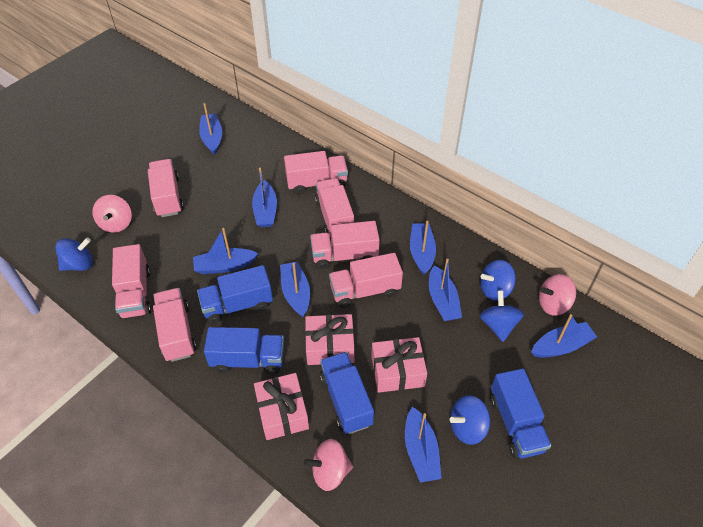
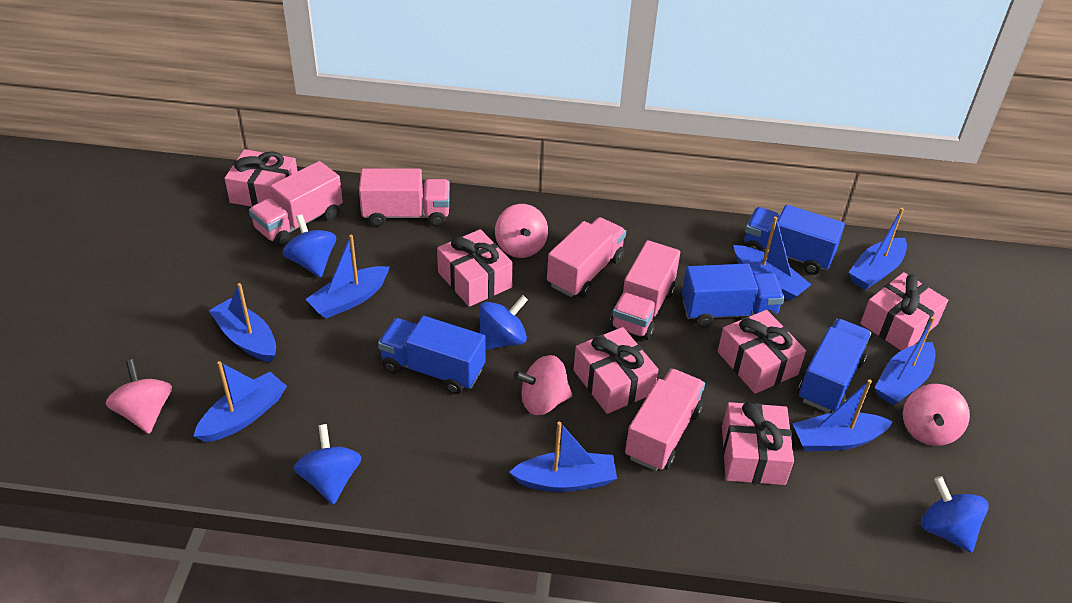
pink gift: 3 -> 6
pink spinning top: 3 -> 4
pink truck: 7 -> 5

